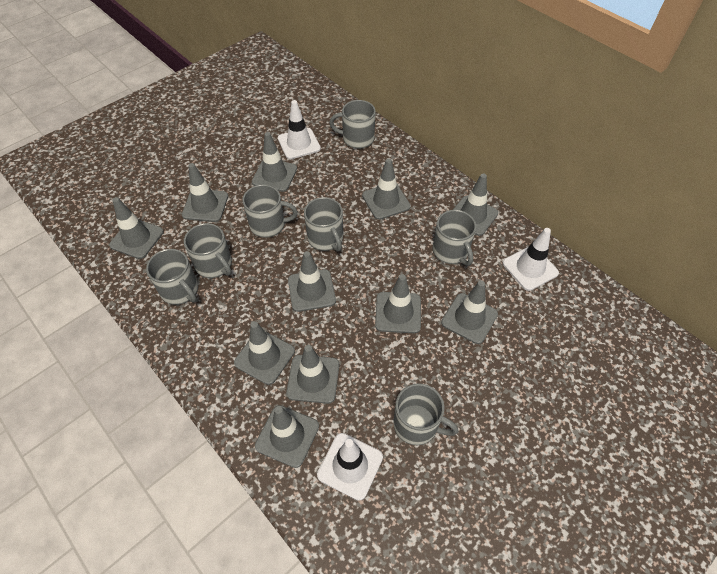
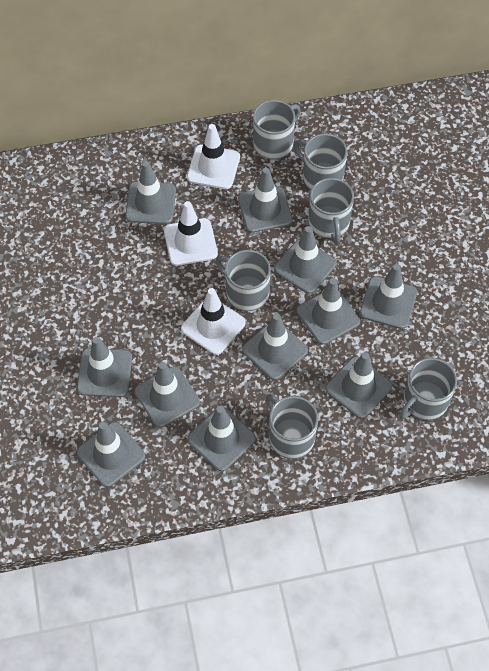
grey mug: 7 -> 6

